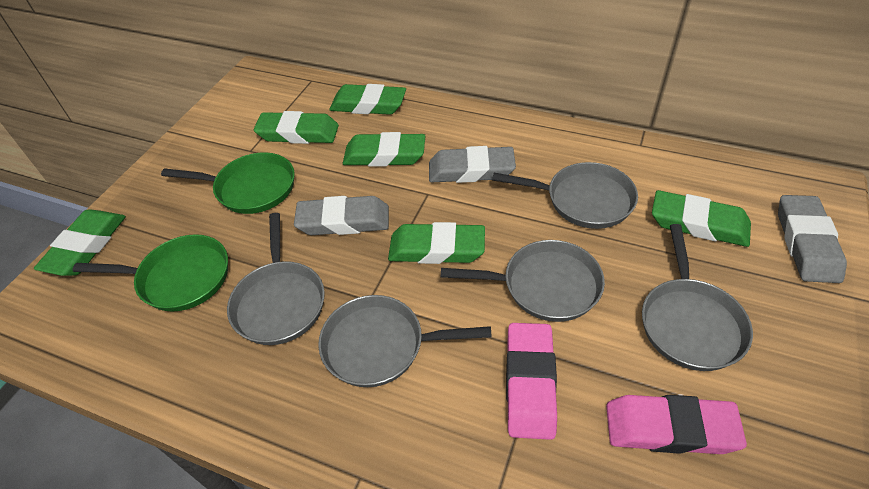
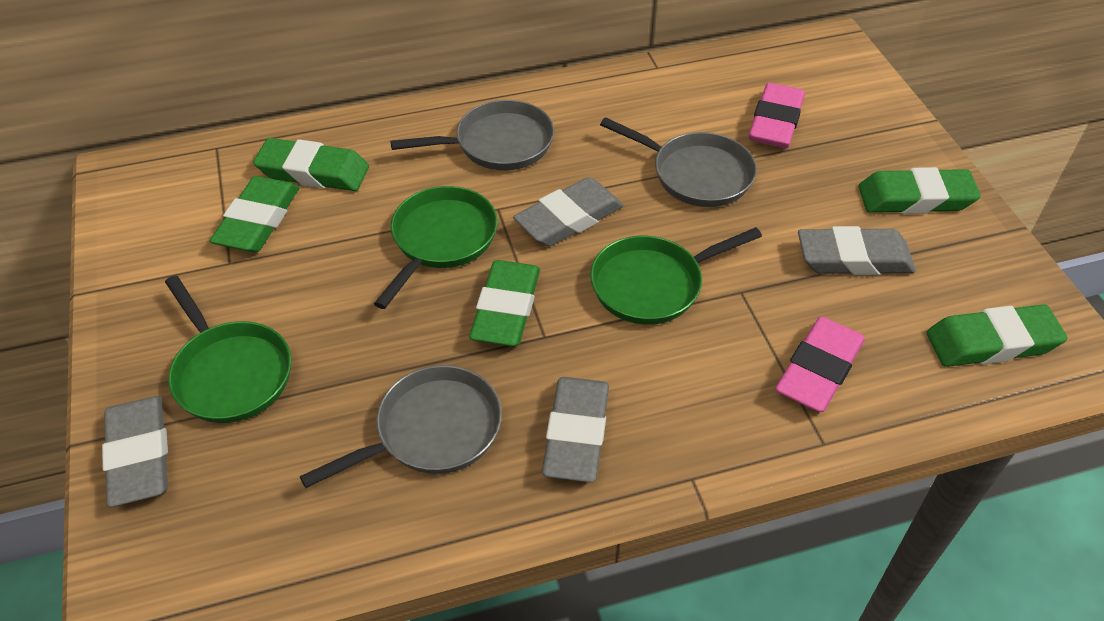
green eraser: 6 -> 5
green pan: 2 -> 3
grey eraser: 3 -> 4
grey pan: 5 -> 3

